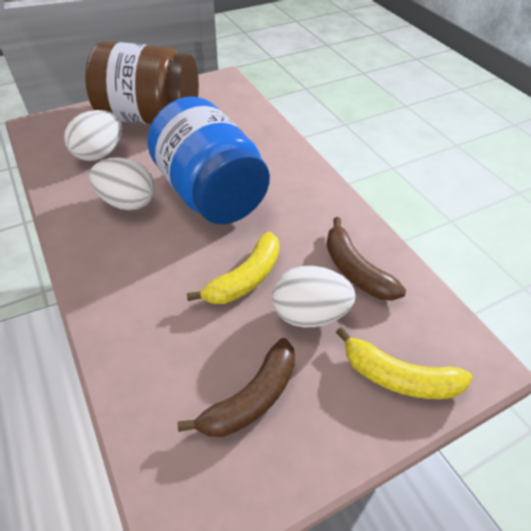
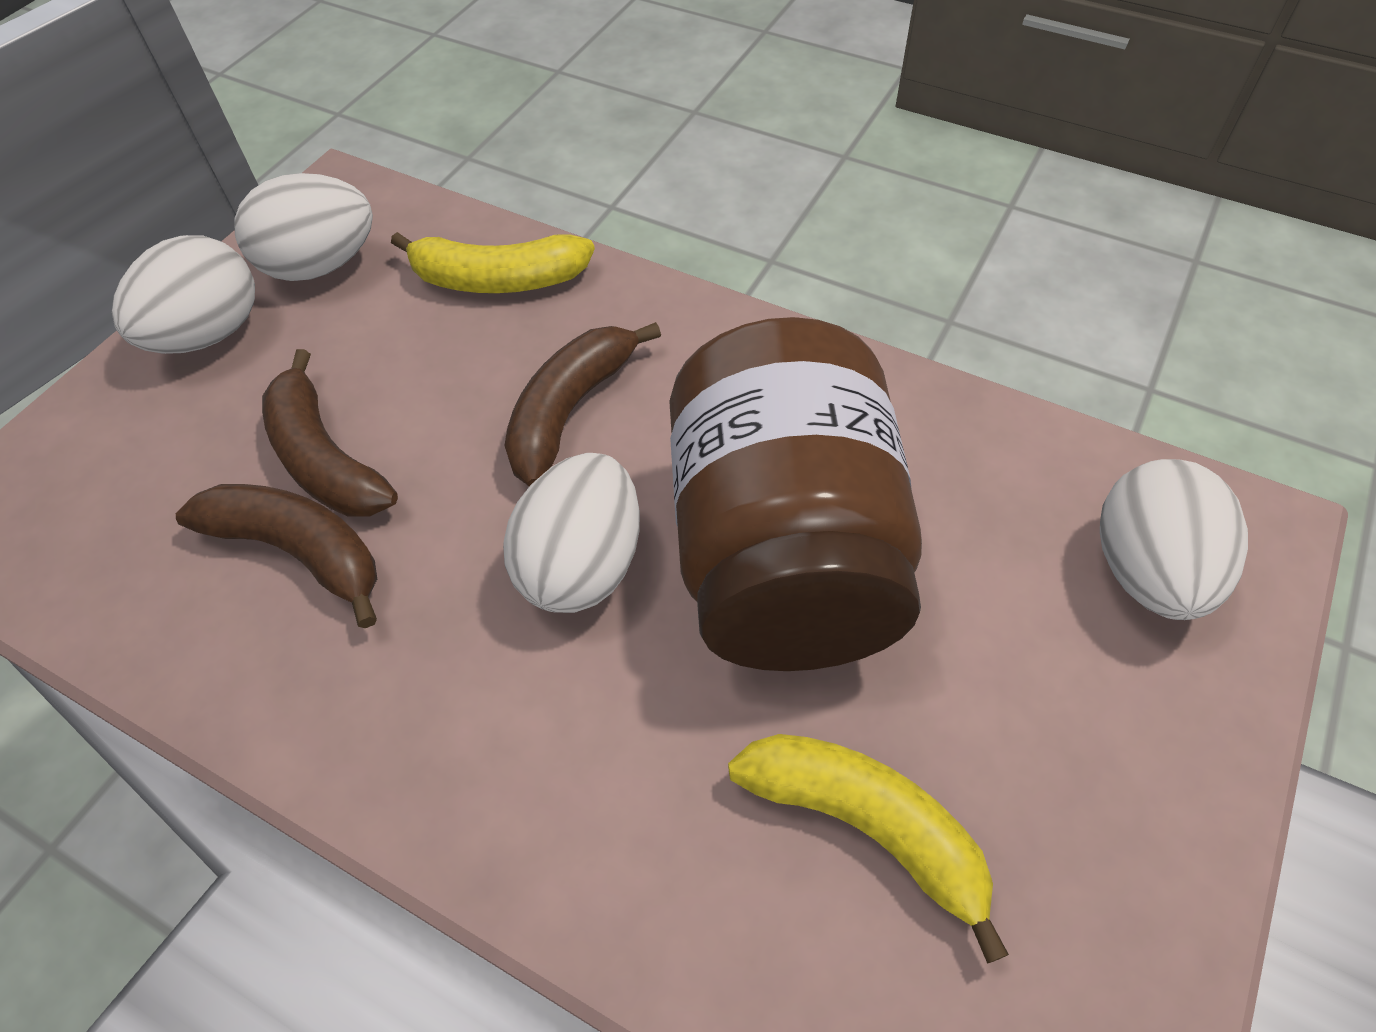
blue jar: 1 -> 0
brown banana: 2 -> 3
white egg: 3 -> 4

